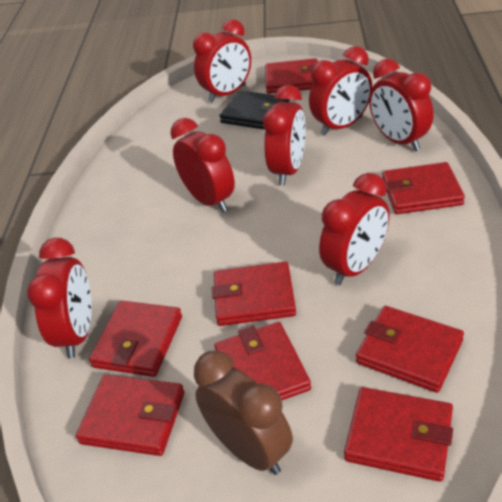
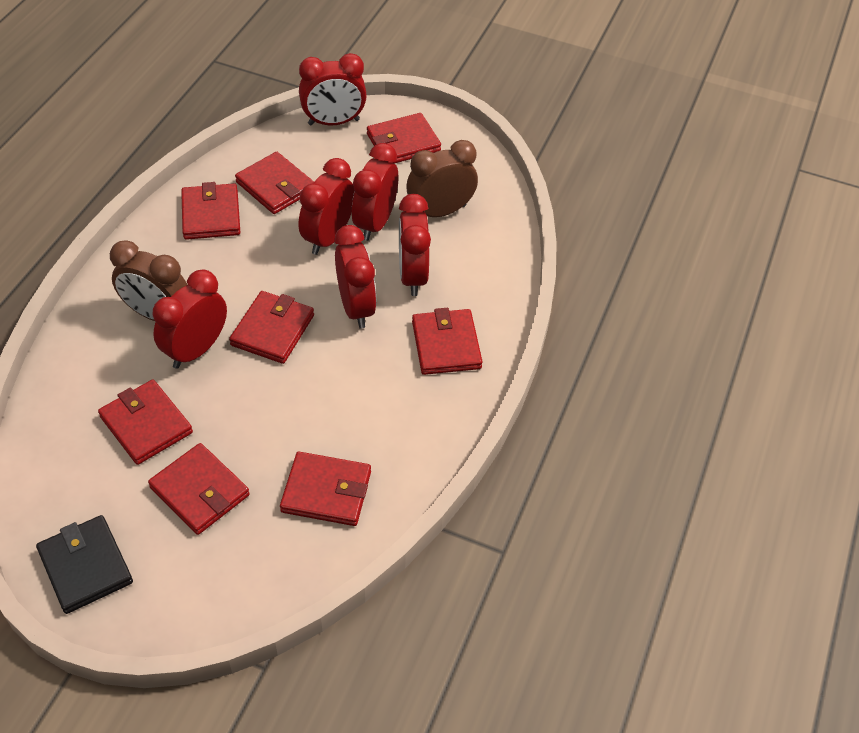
brown clock: 1 -> 2
red clock: 7 -> 6

